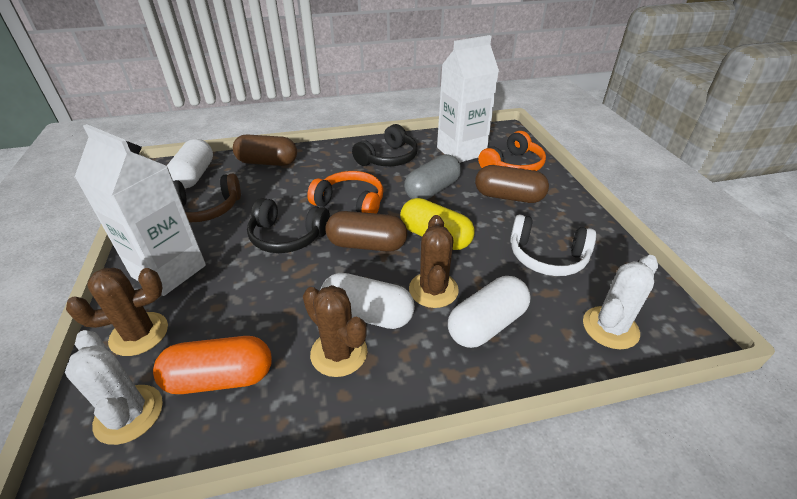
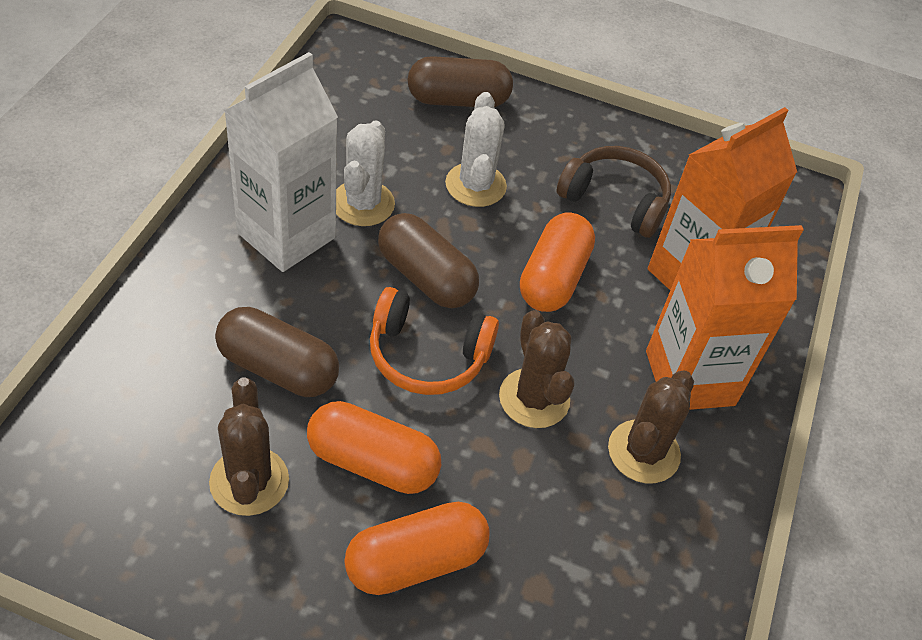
black headphones: 2 -> 0
grey capsule: 1 -> 0
orange capsule: 1 -> 3
orange carton: 0 -> 2
orange headphones: 2 -> 1
white capsule: 3 -> 0
white carton: 2 -> 1
white headphones: 1 -> 0
yellow capsule: 1 -> 0

